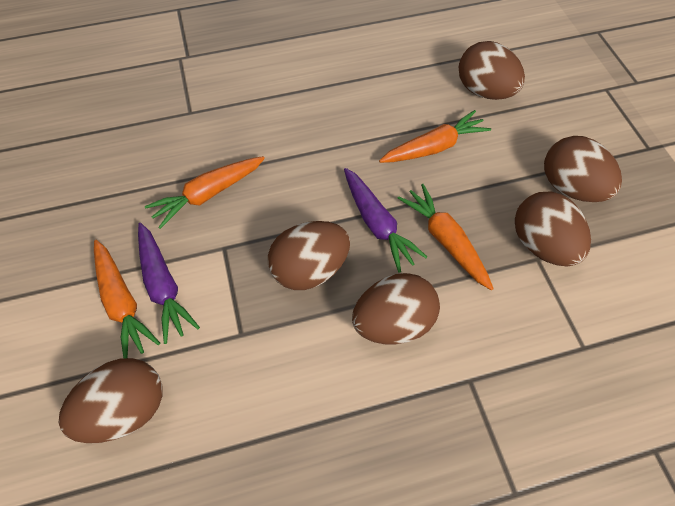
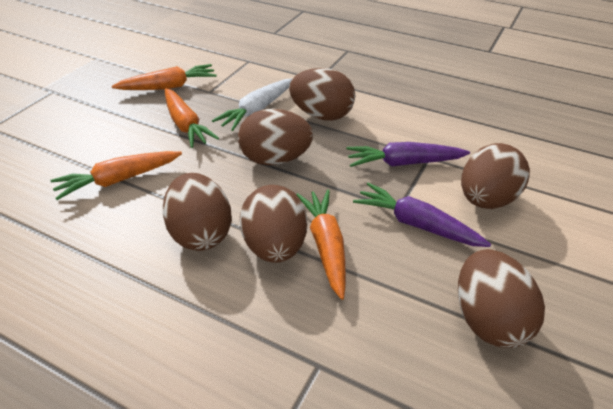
white carrot: 0 -> 1

